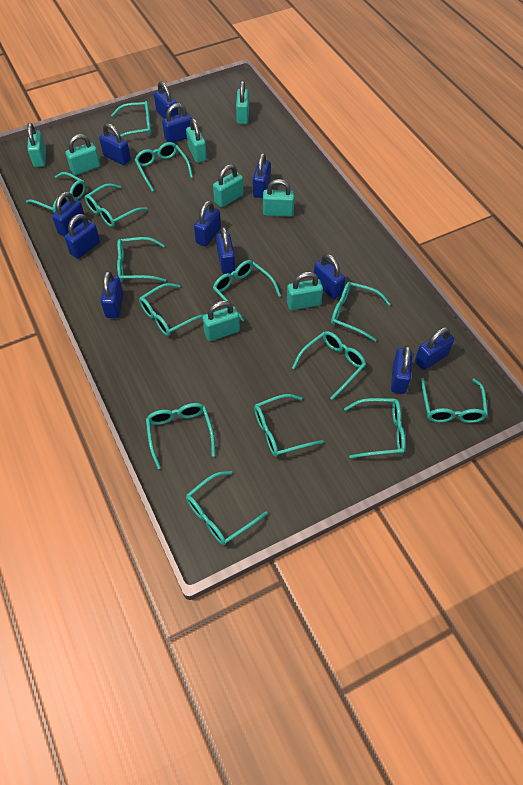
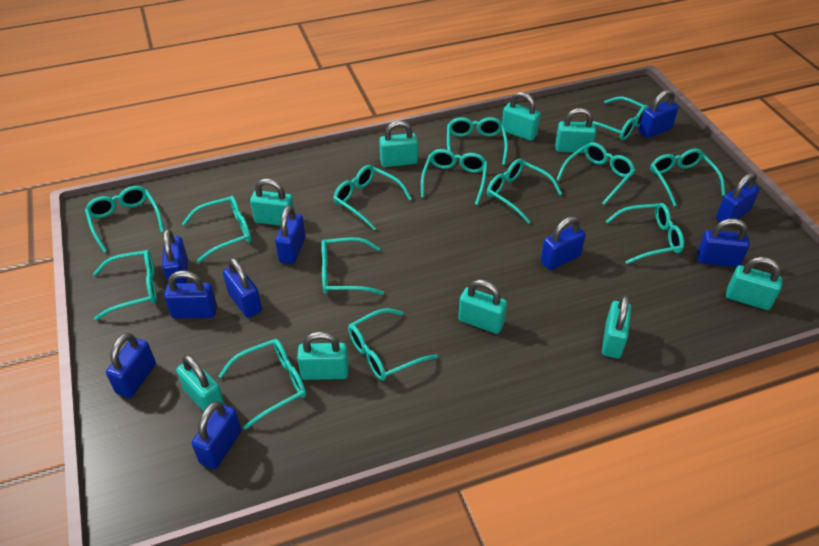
blue padlock: 12 -> 10
turquoise padlock: 8 -> 9

